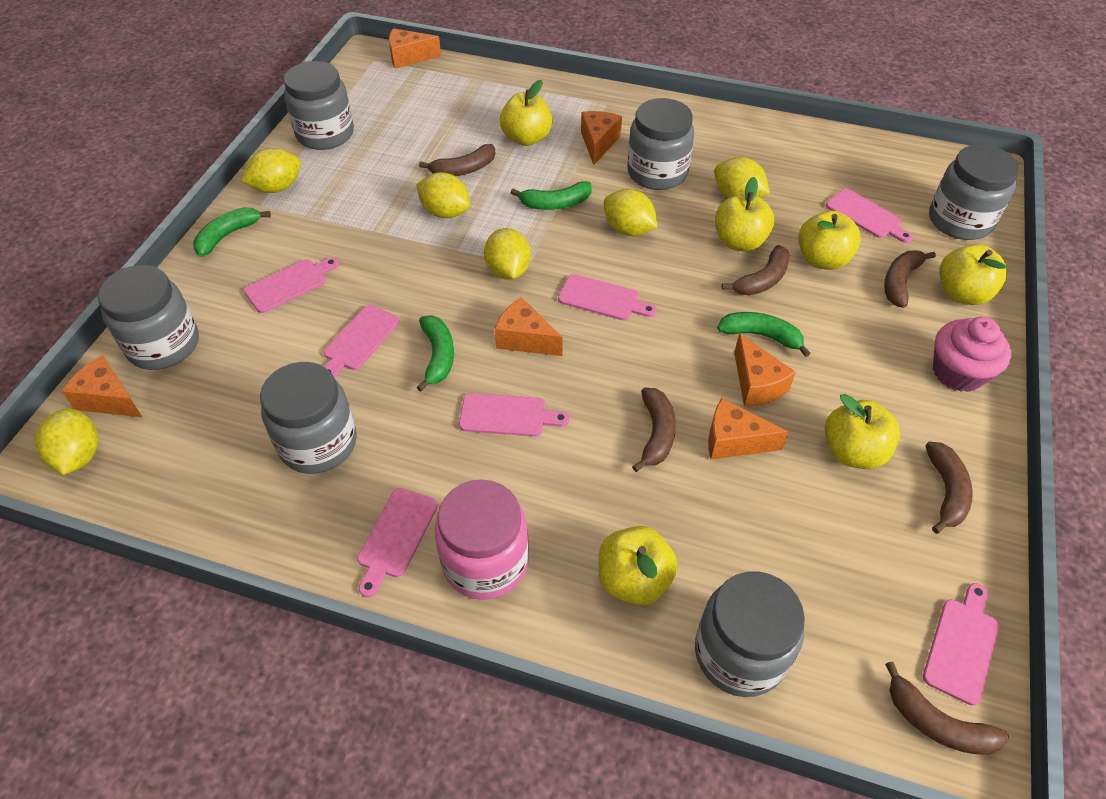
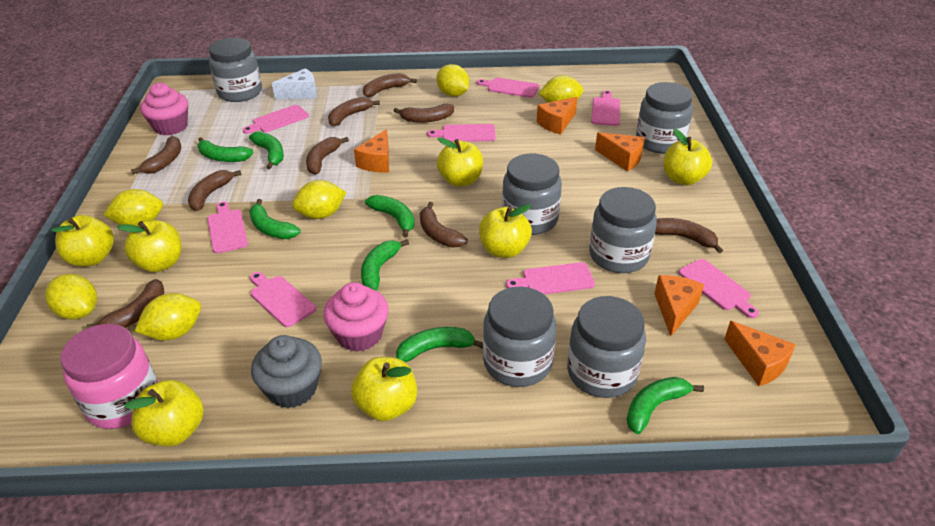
brown banana: 6 -> 9
green banana: 4 -> 7
grey cupcake: 0 -> 1
orange cheese: 6 -> 5
pink cupcake: 1 -> 2
pink cutting board: 7 -> 8
white cheese: 0 -> 1
yellow apple: 6 -> 7

